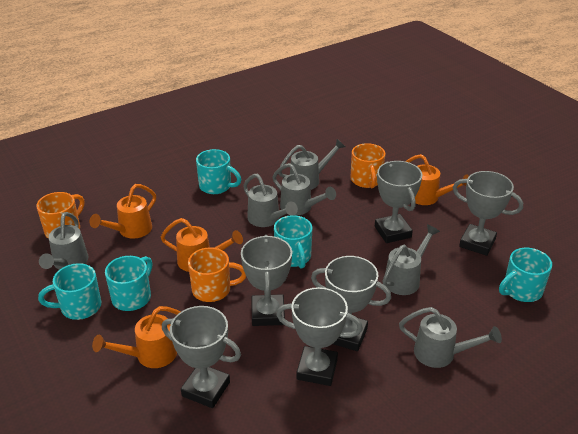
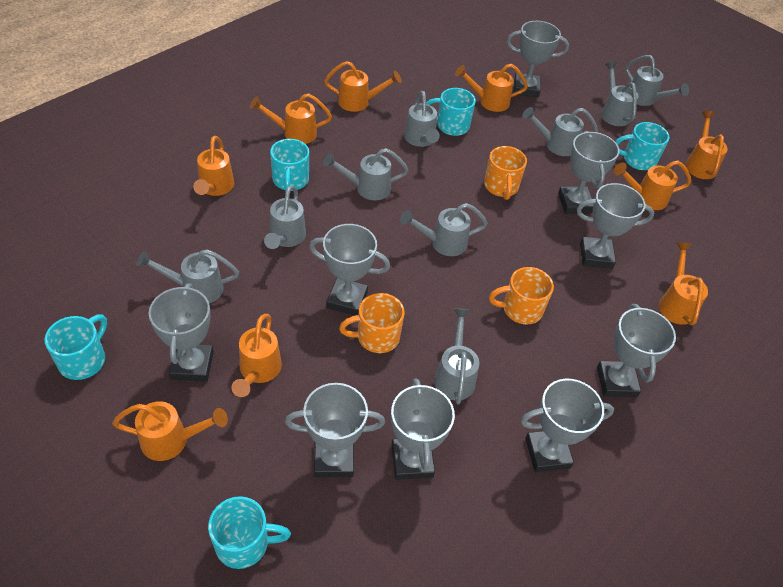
grey trophy: 6 -> 9
grey watering can: 6 -> 9
orange watering can: 4 -> 9

